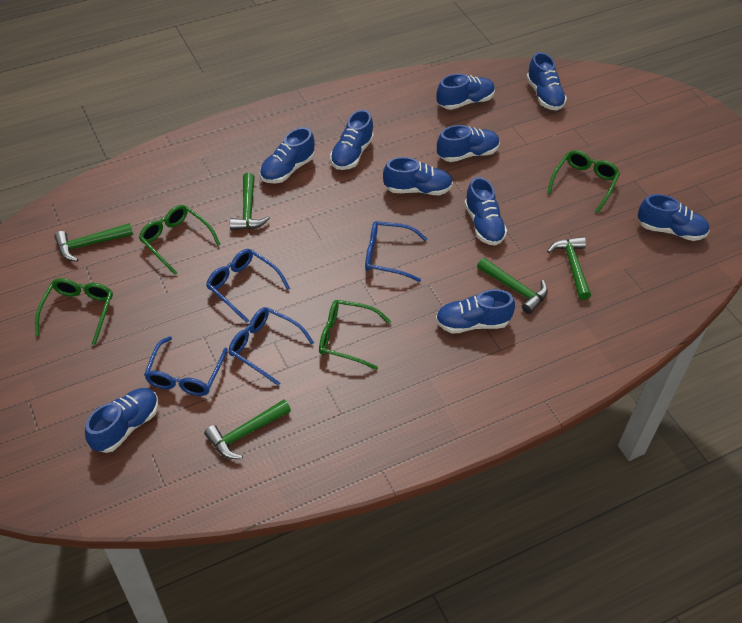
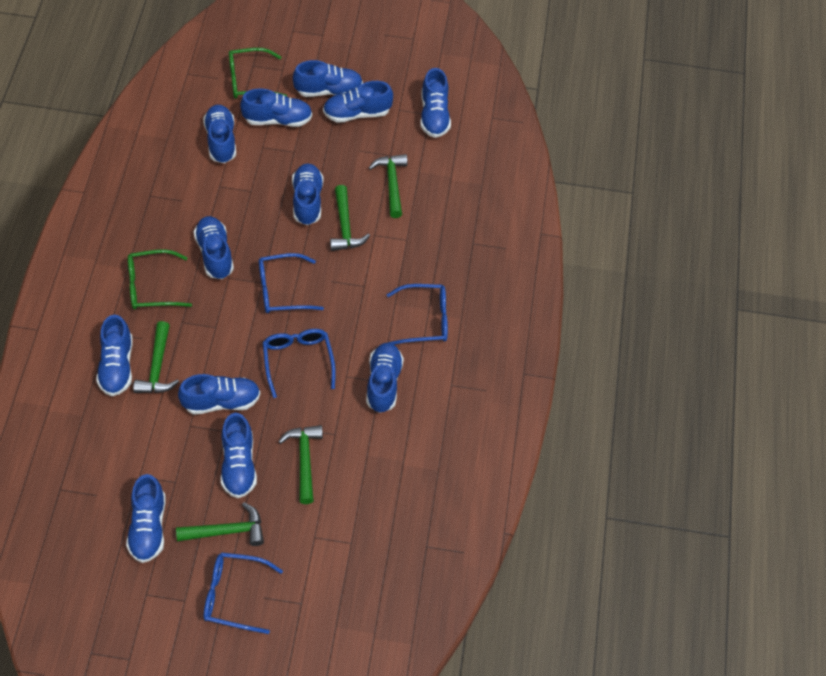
blue shoe: 10 -> 12
green glasses: 4 -> 2

